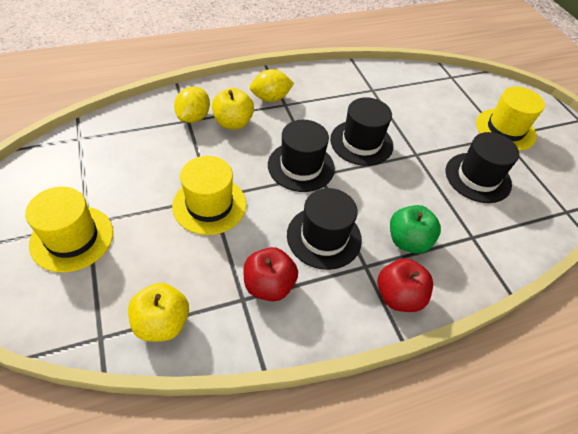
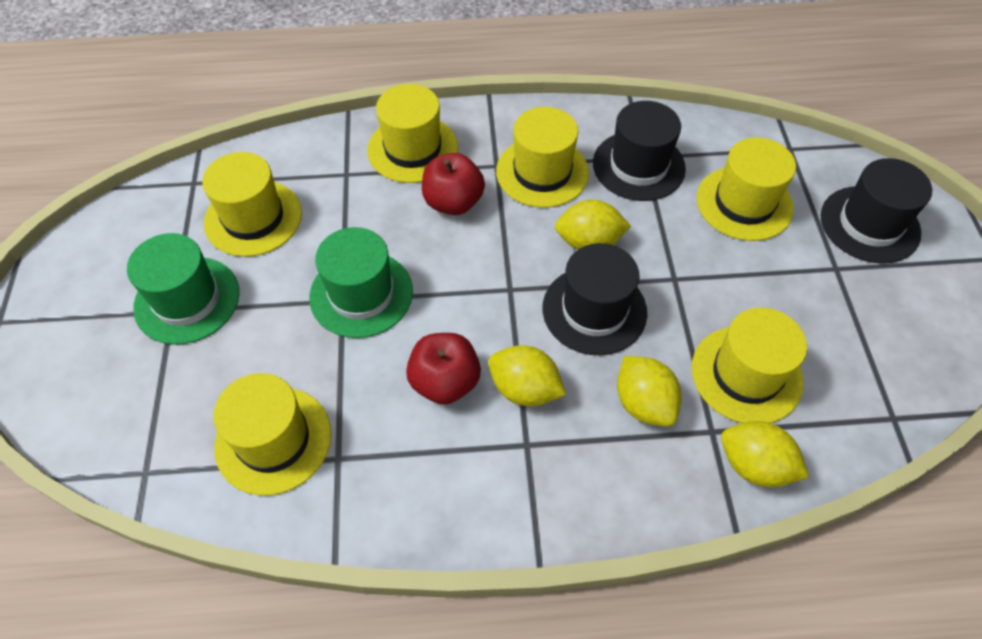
black hat: 4 -> 3
green apple: 1 -> 0
green hat: 0 -> 2
yellow apple: 2 -> 0
yellow hat: 3 -> 6
yellow lemon: 2 -> 4

